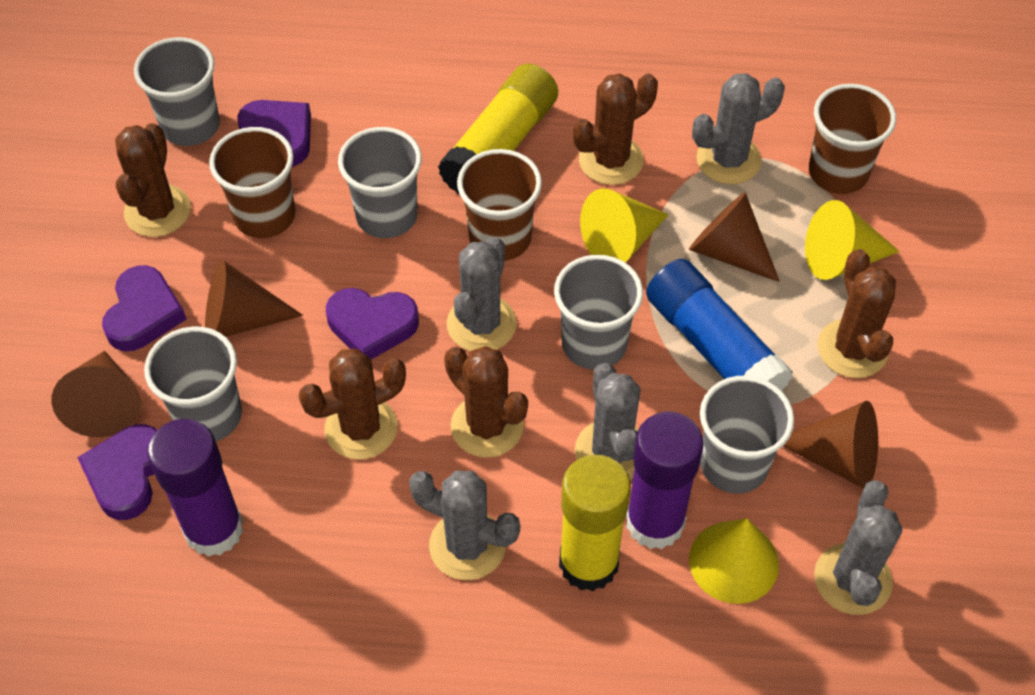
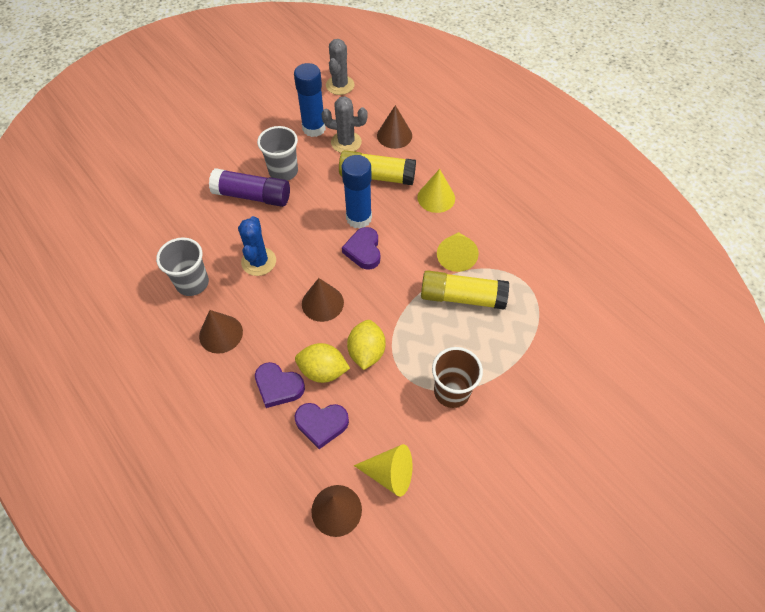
blue cactus: 0 -> 1
blue glue stick: 1 -> 2
brown cactus: 5 -> 0
brown cup: 3 -> 1
grey cactus: 5 -> 2
grey cup: 5 -> 2
purple glue stick: 2 -> 1
purple heart: 4 -> 3
yellow lemon: 0 -> 2

